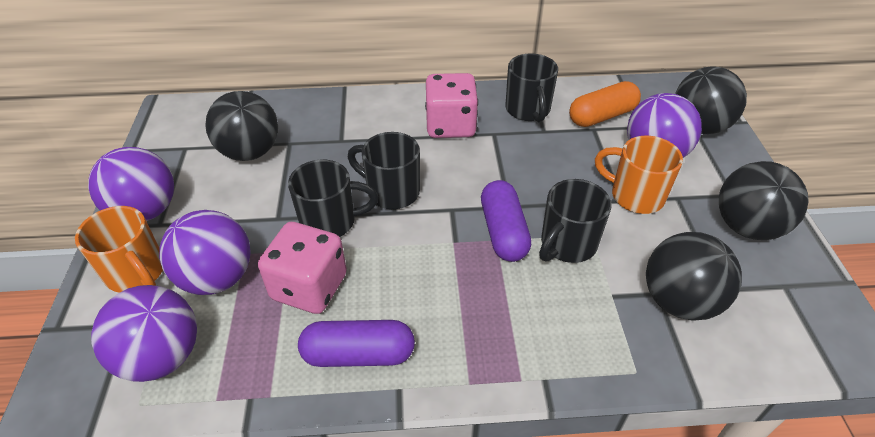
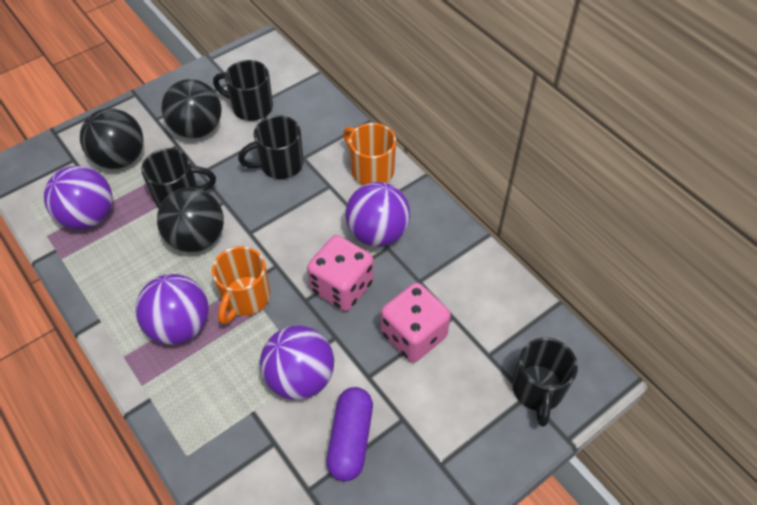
black ball: 4 -> 3
orange capsule: 1 -> 0
purple capsule: 2 -> 1

